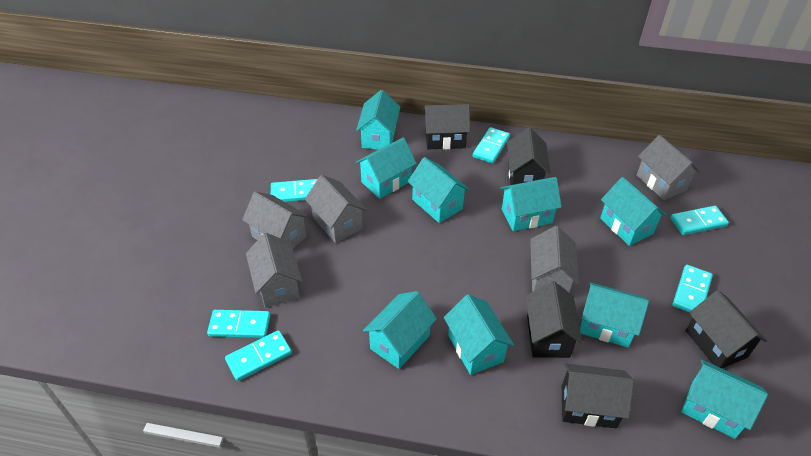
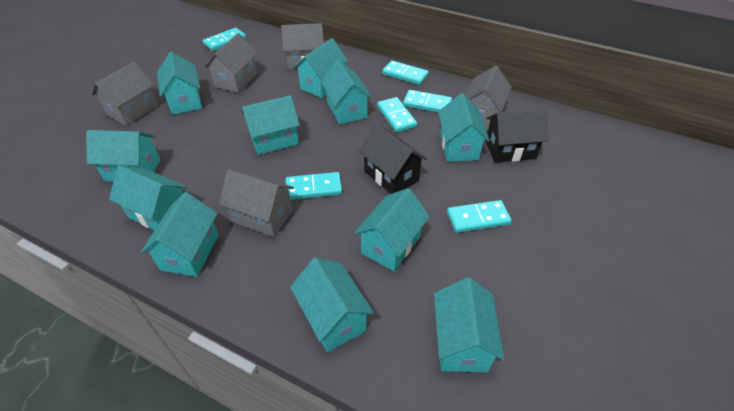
black house: 5 -> 2
turquoise house: 9 -> 11

